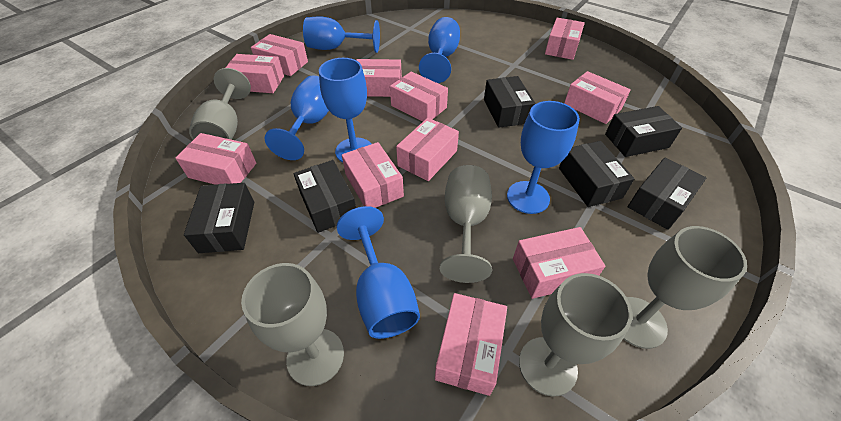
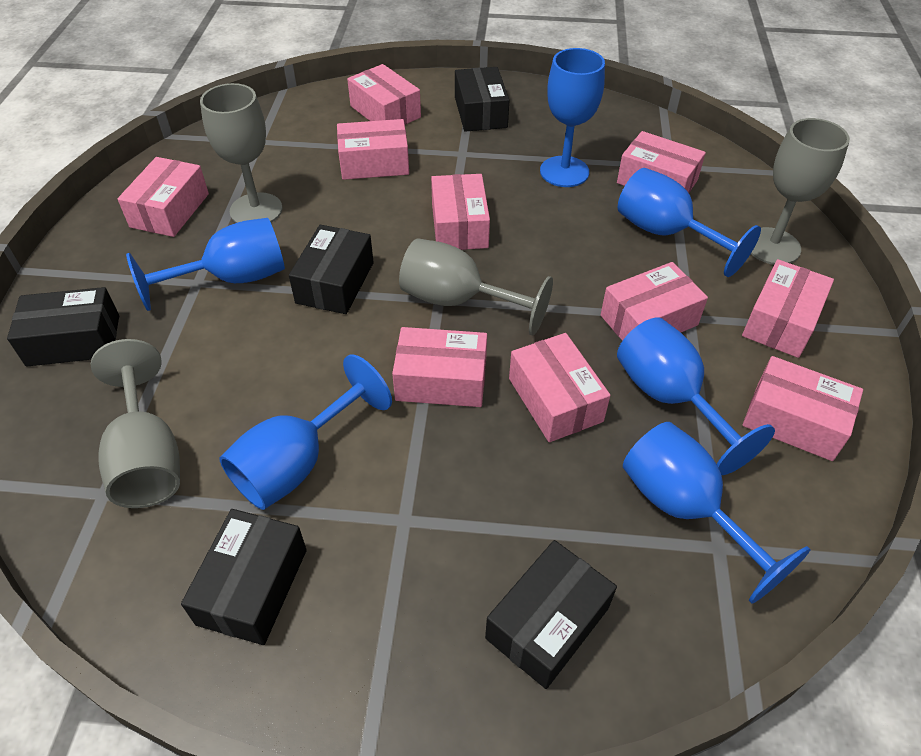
black box: 6 -> 5
grey goblet: 5 -> 4
pink box: 11 -> 10

